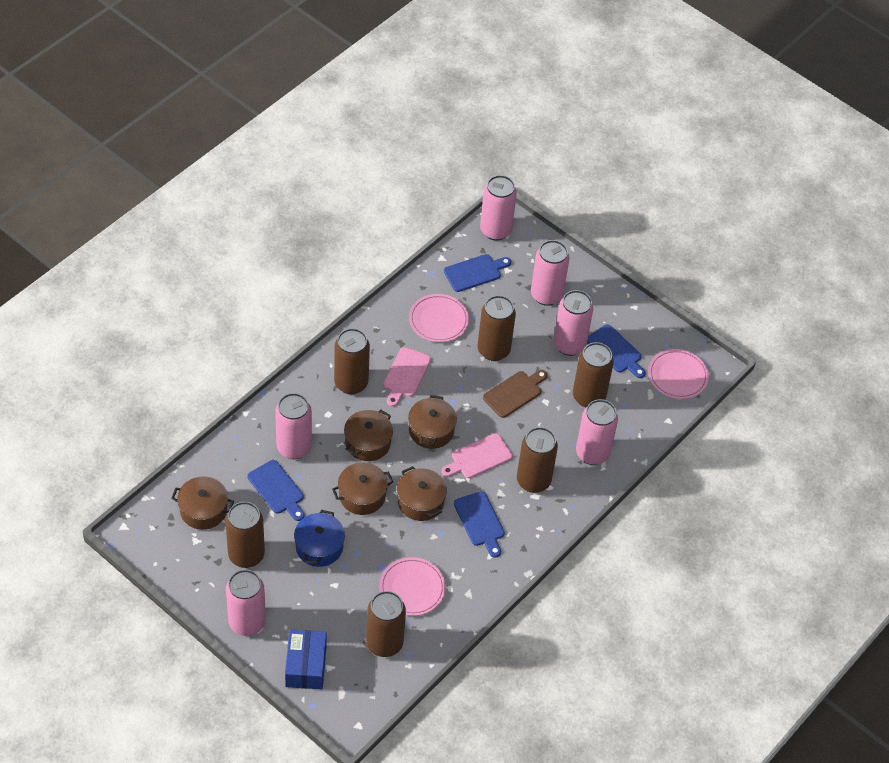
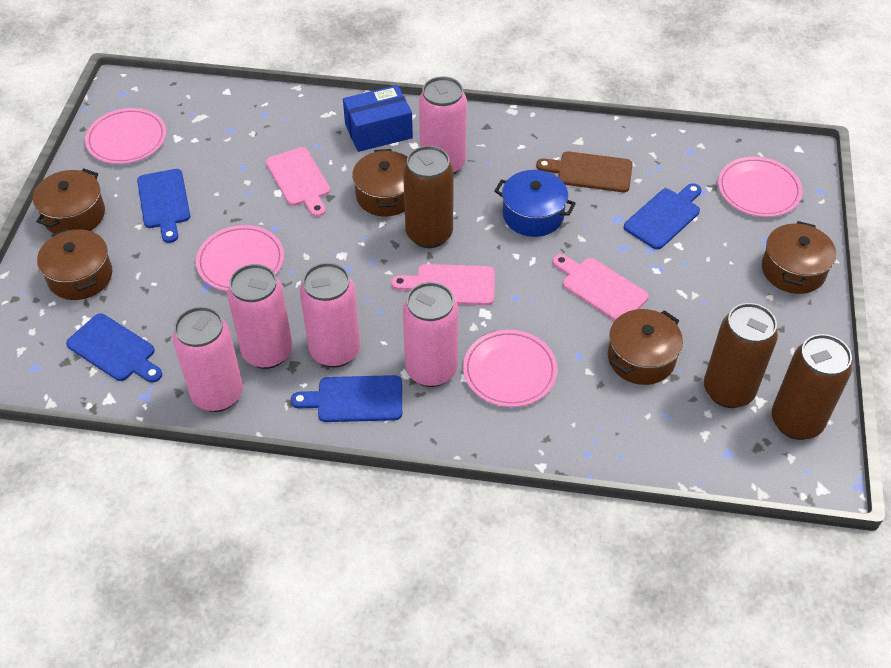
brown can: 6 -> 3
pink can: 6 -> 5
pink cutting board: 2 -> 3
pink plate: 3 -> 4

